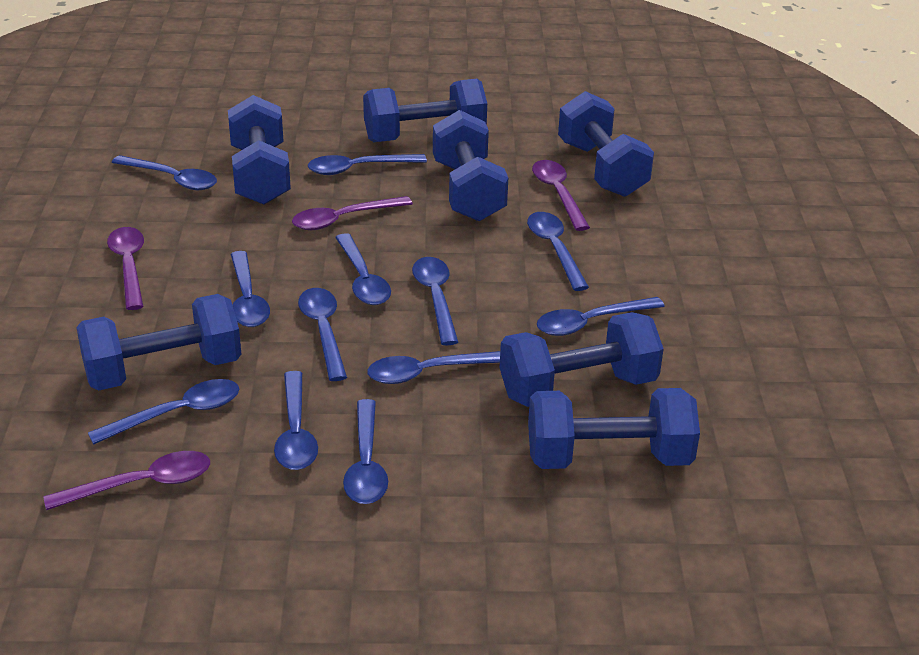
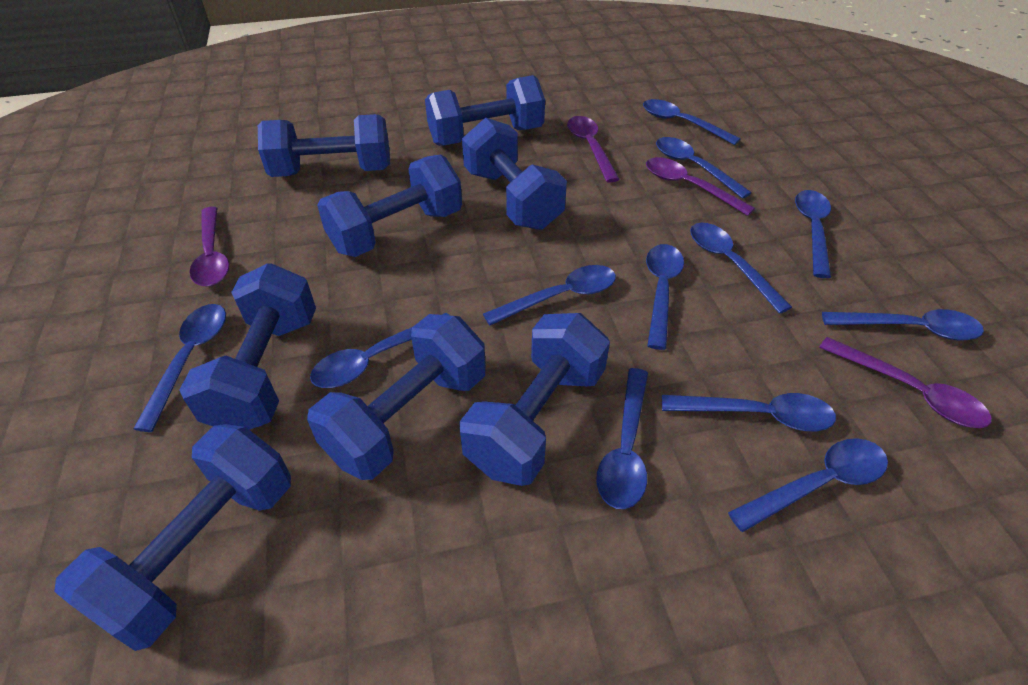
blue dumbbell: 7 -> 8

